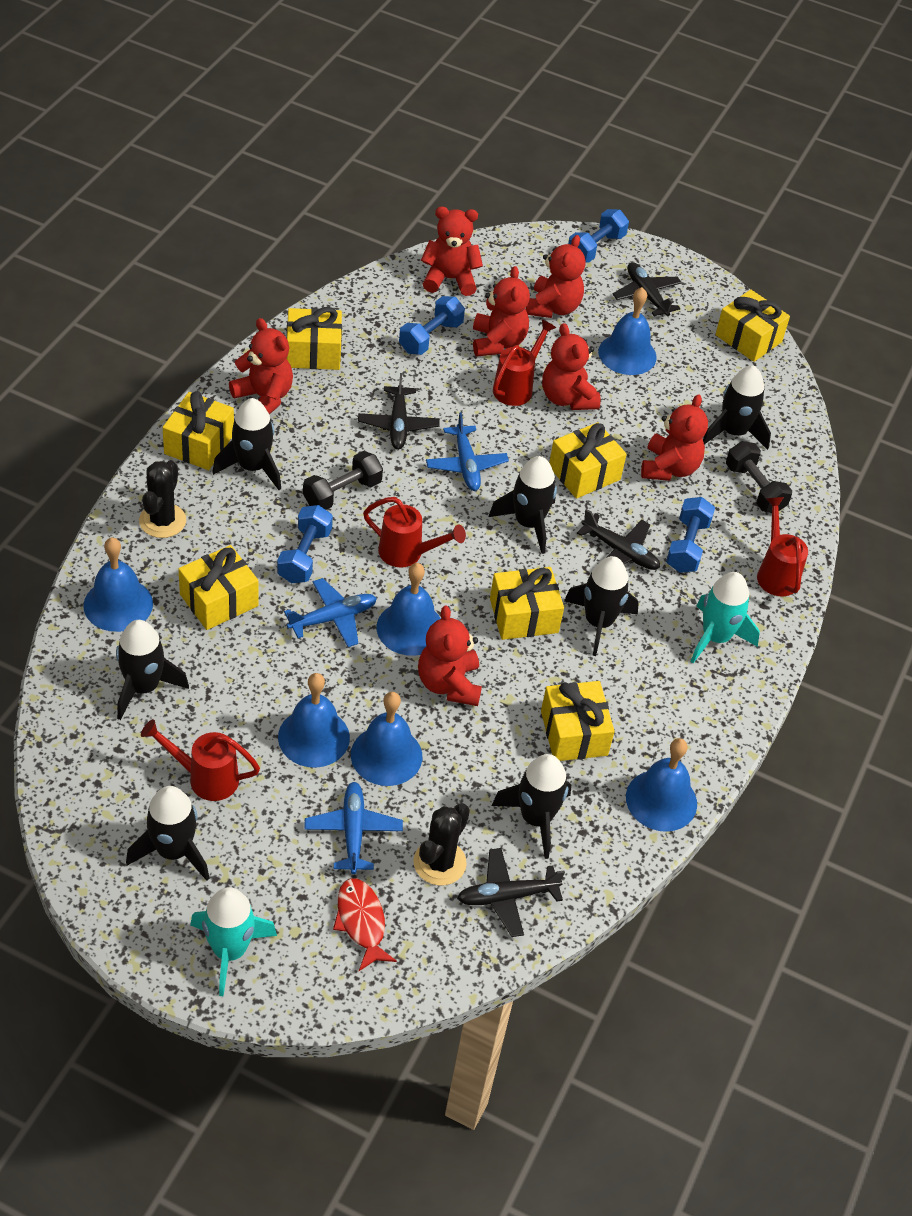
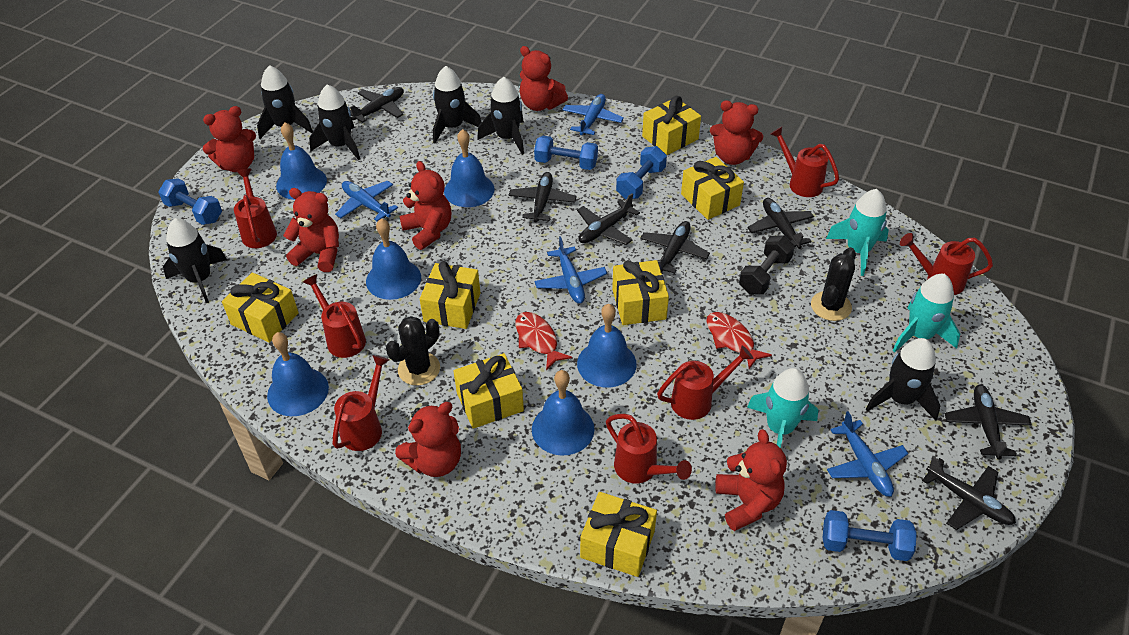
black dumbbell: 2 -> 1
black plane: 4 -> 7
black rocket: 7 -> 6
blue plane: 3 -> 4
red fish: 1 -> 2
red watering can: 4 -> 7
turquoise rocket: 2 -> 3

